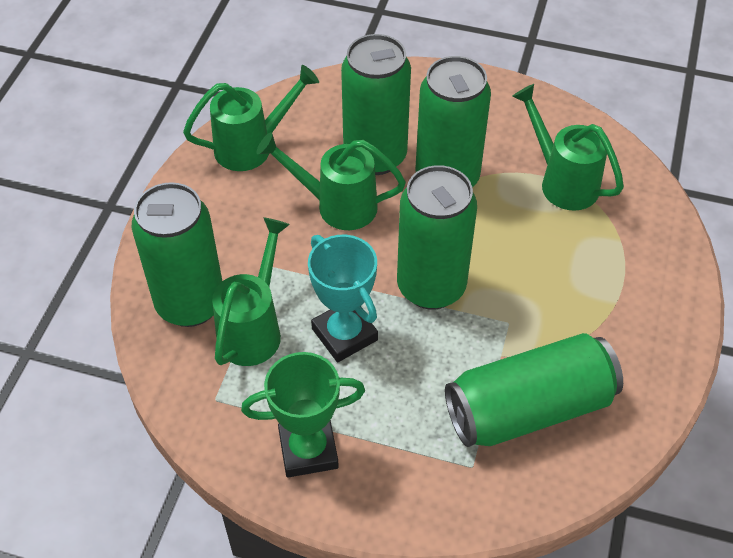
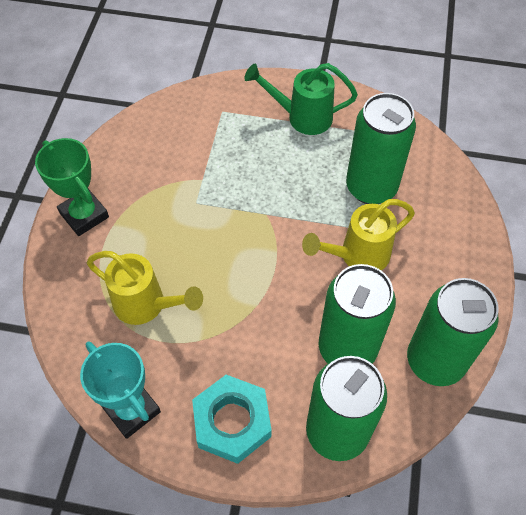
green can: 5 -> 4
green watering can: 4 -> 1
turquoise nut: 0 -> 1
yellow watering can: 0 -> 2

